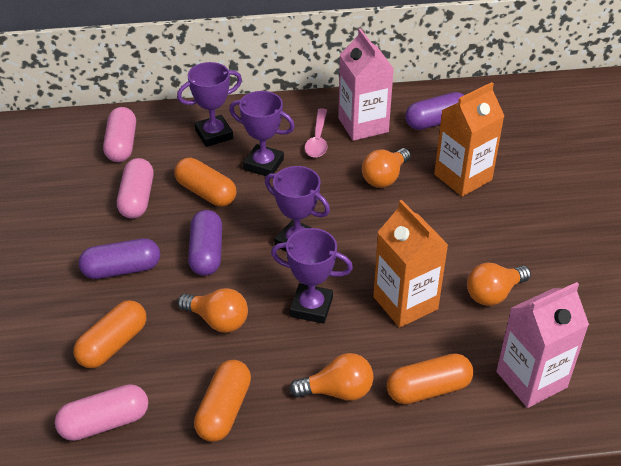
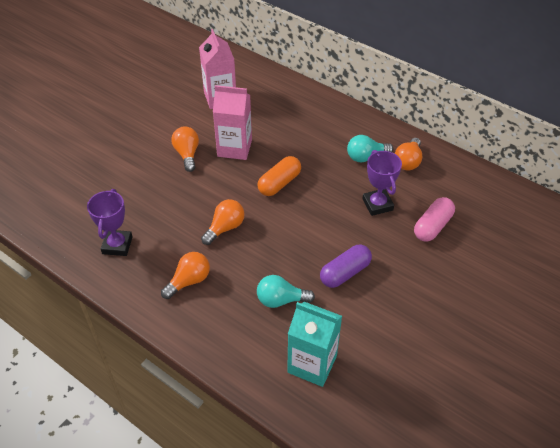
orange capsule: 4 -> 1
orange carton: 2 -> 0
pink capsule: 3 -> 1
pink spoon: 1 -> 0
purple capsule: 3 -> 1
purple trophy: 4 -> 2
turquoise carton: 0 -> 1
turquoise light bulb: 0 -> 2

